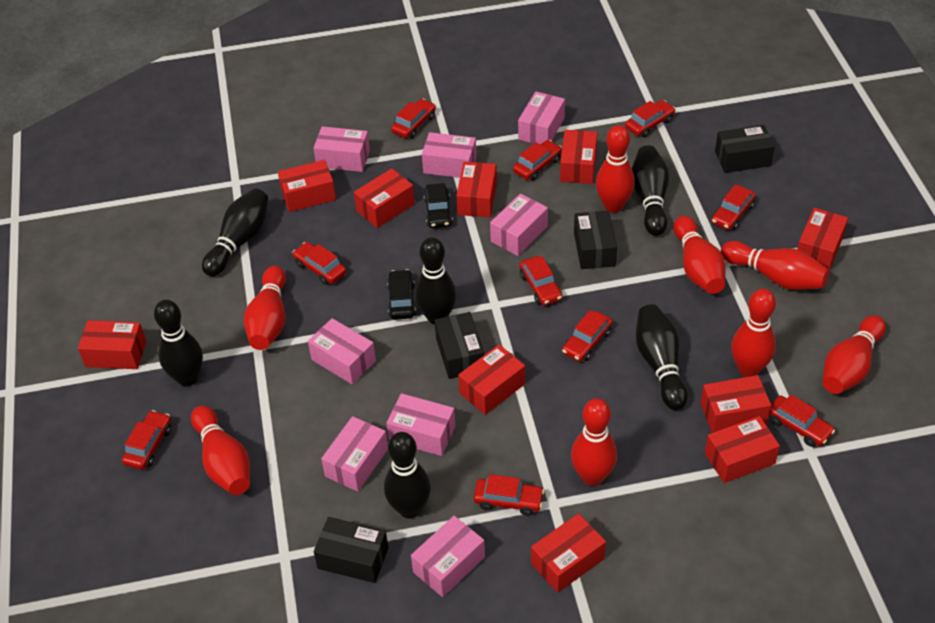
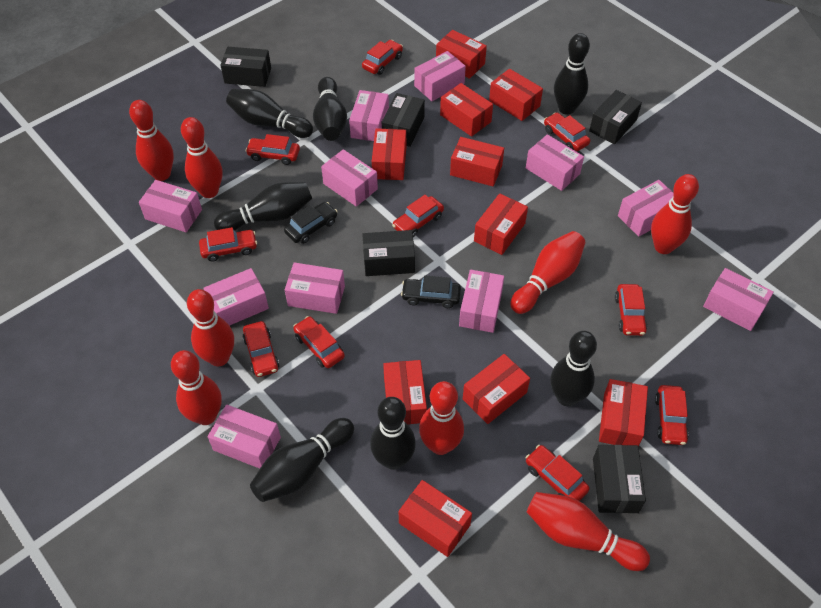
black bowling pin: 6 -> 7
black box: 4 -> 5
pink box: 8 -> 11

